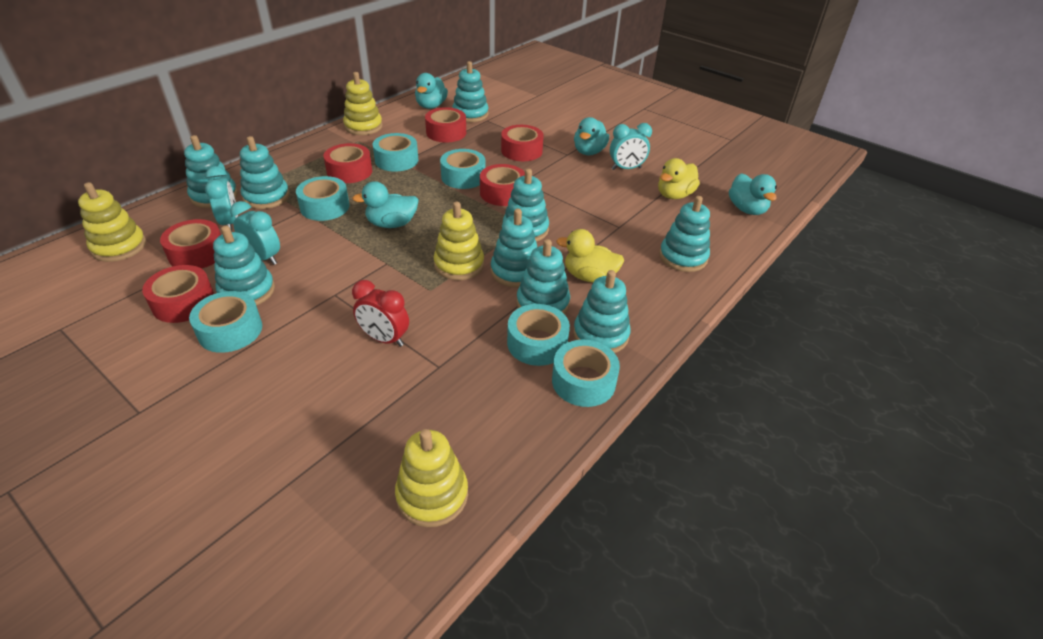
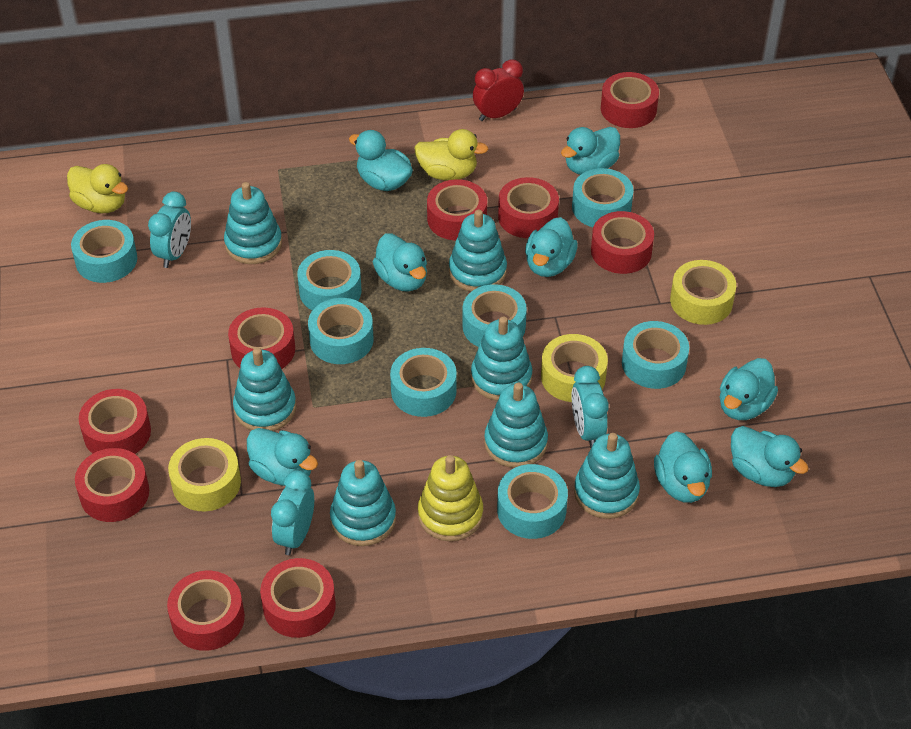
red tape: 6 -> 9
turquoise duck: 4 -> 8
turquoise stacking toy: 9 -> 7
turquoise tape: 6 -> 8
yellow stacking toy: 4 -> 1
yellow tape: 0 -> 3

